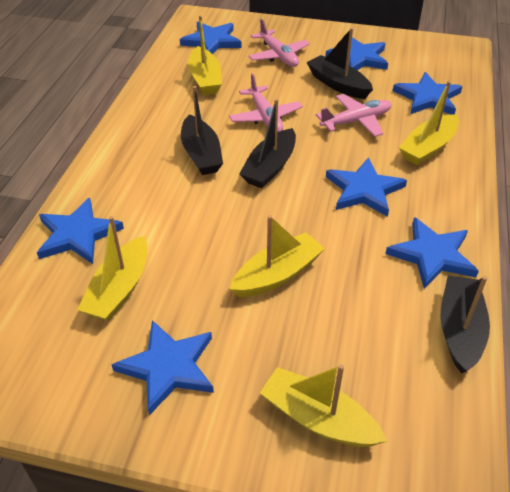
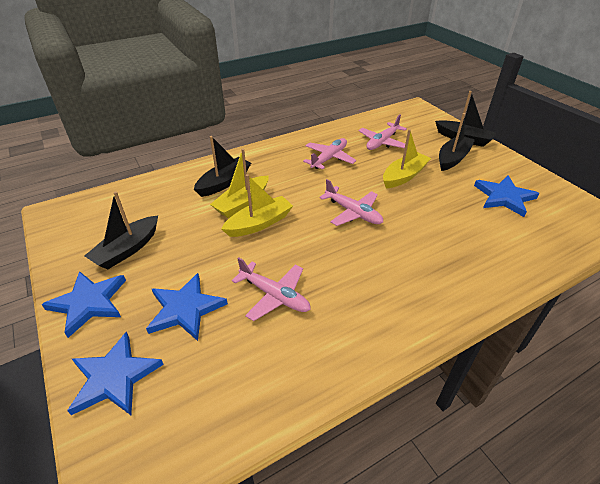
blue star: 7 -> 4
pink plane: 3 -> 4
yellow boat: 5 -> 3

